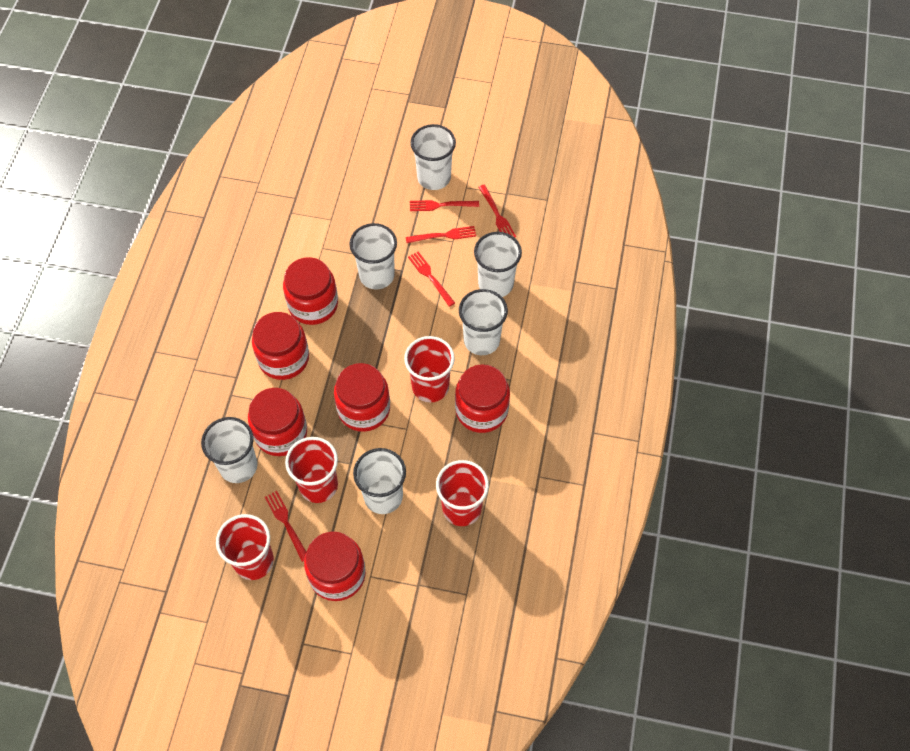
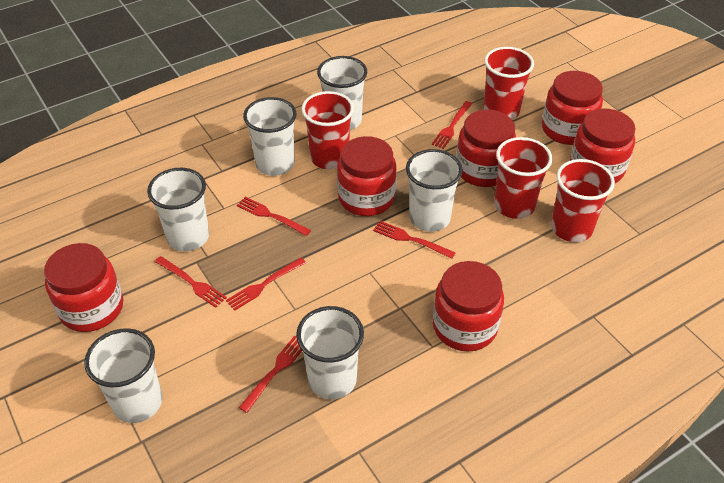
red fork: 5 -> 6

